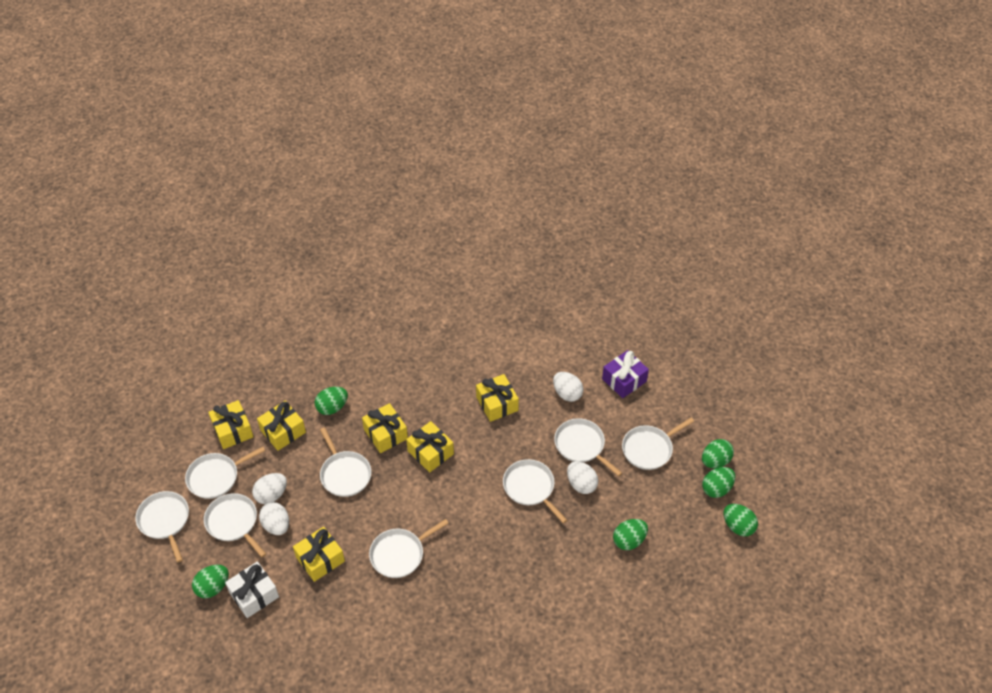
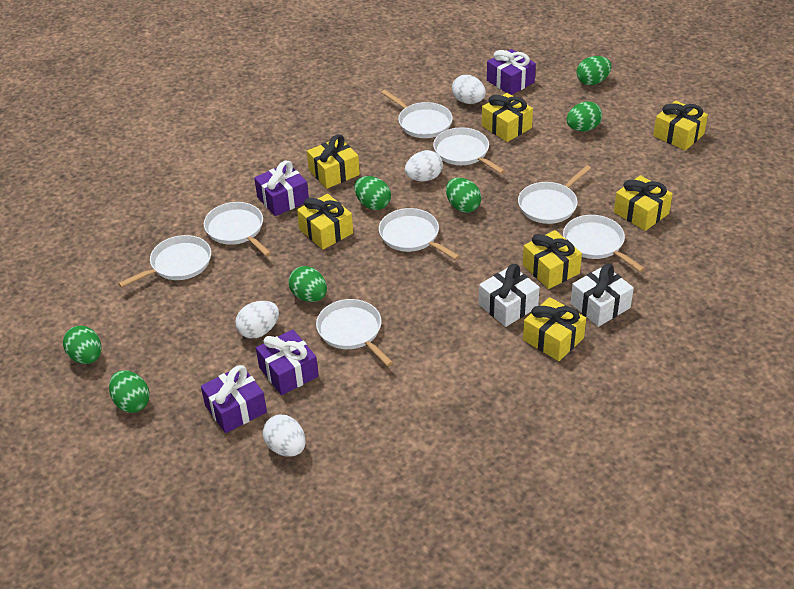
green egg: 6 -> 7
purple gift: 1 -> 4
white gift: 1 -> 2
yellow gift: 6 -> 7

